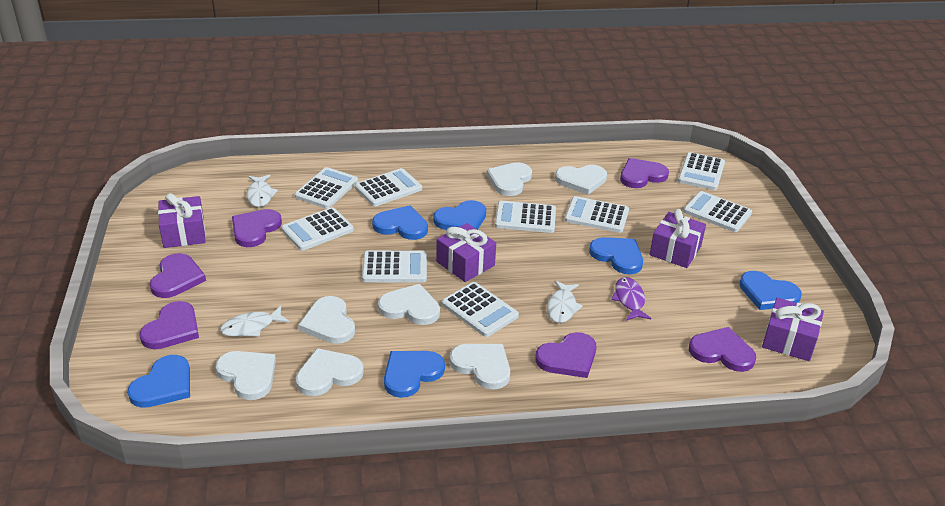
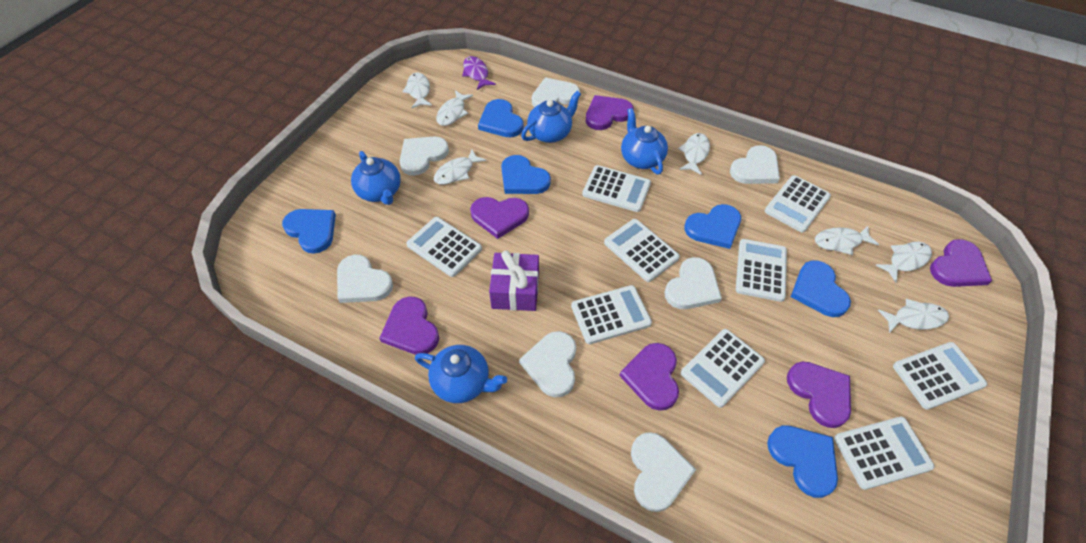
blue teapot: 0 -> 4
purple gift: 4 -> 1
white fish: 3 -> 7

